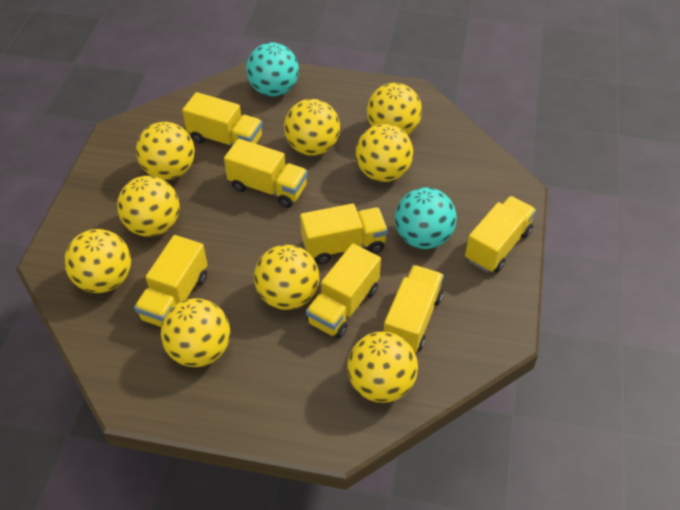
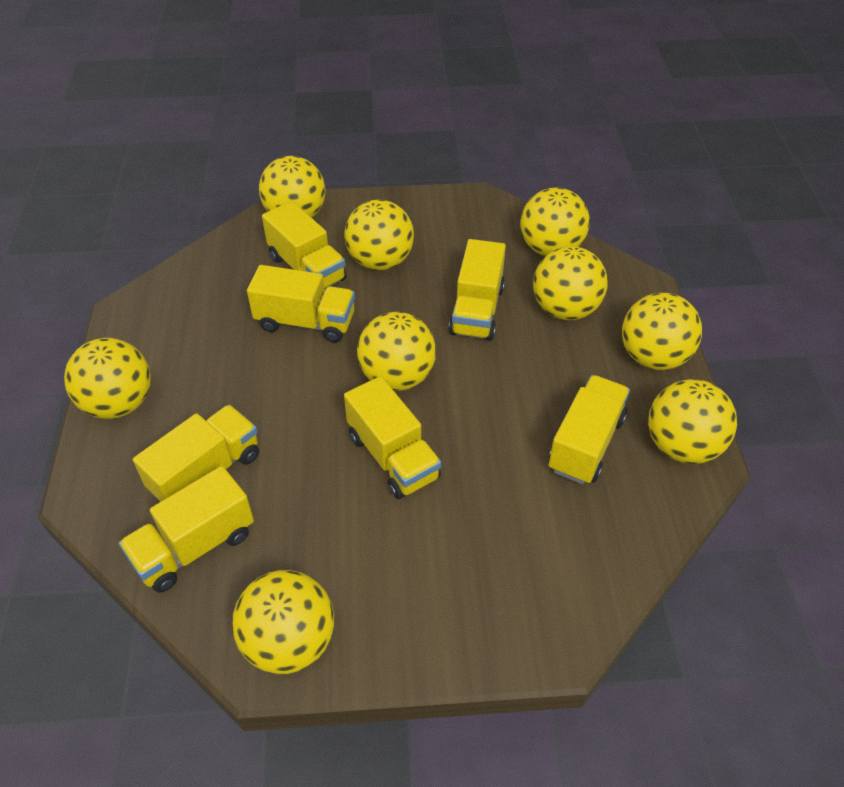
turquoise ball: 2 -> 0

